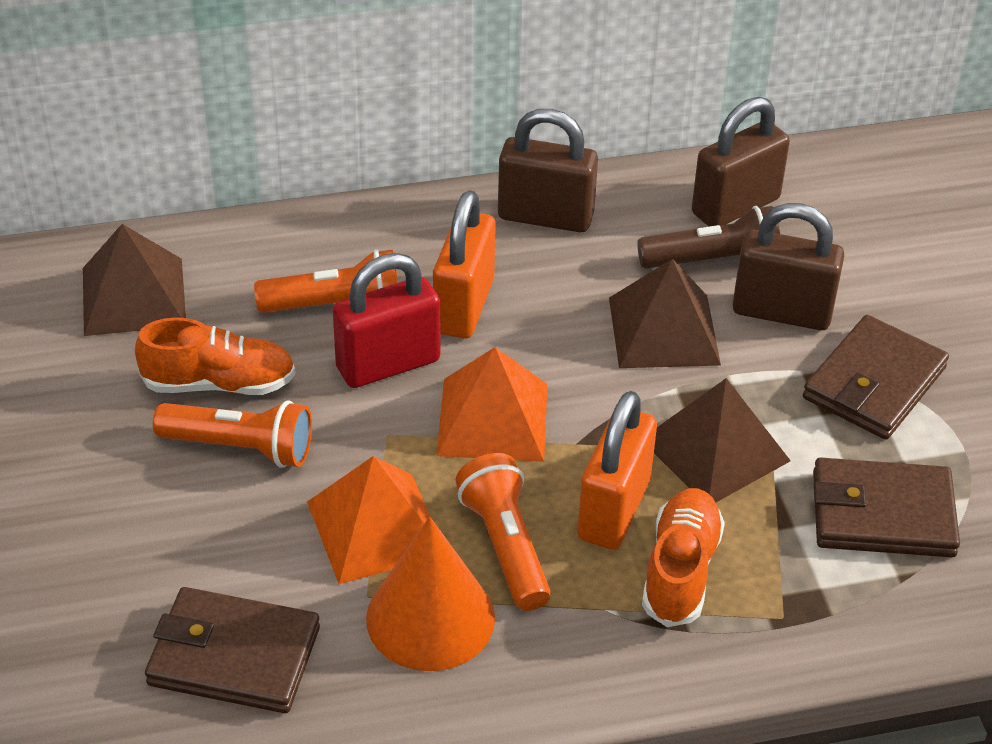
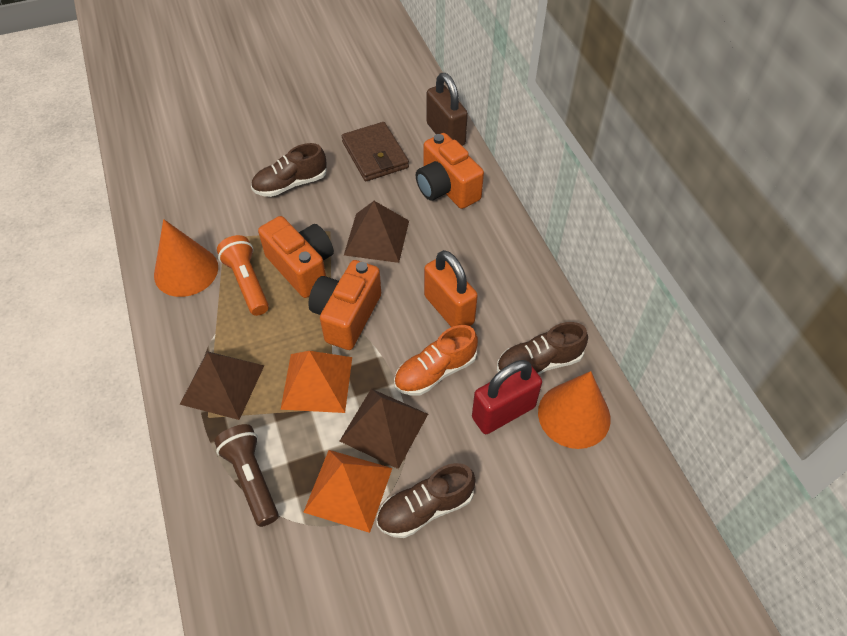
brown padlock: 3 -> 1
brown shoe: 0 -> 3
brown wallet: 3 -> 1
orange camera: 0 -> 3
orange cone: 1 -> 2
orange flashlight: 3 -> 1
orange padlock: 2 -> 1
orange shoe: 2 -> 1

